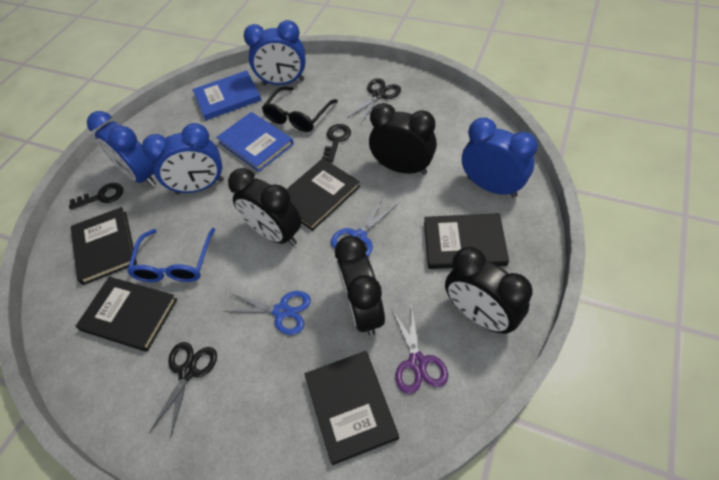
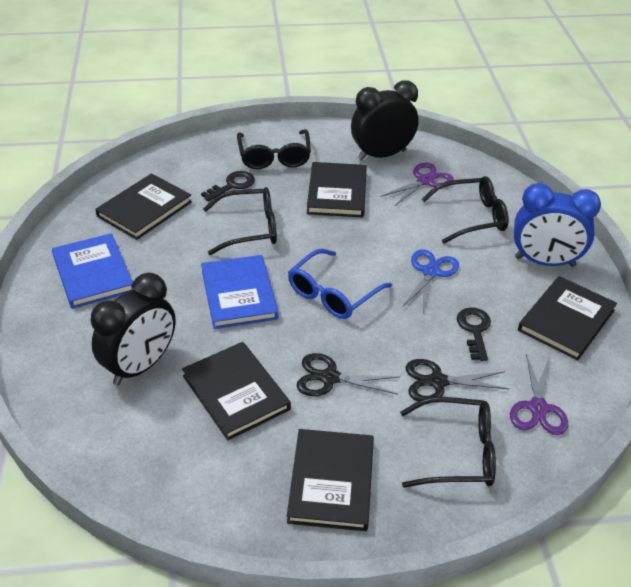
black clock: 4 -> 2
black glasses: 1 -> 4
blue clock: 4 -> 1
blue scissors: 2 -> 1
purple scissors: 1 -> 2

